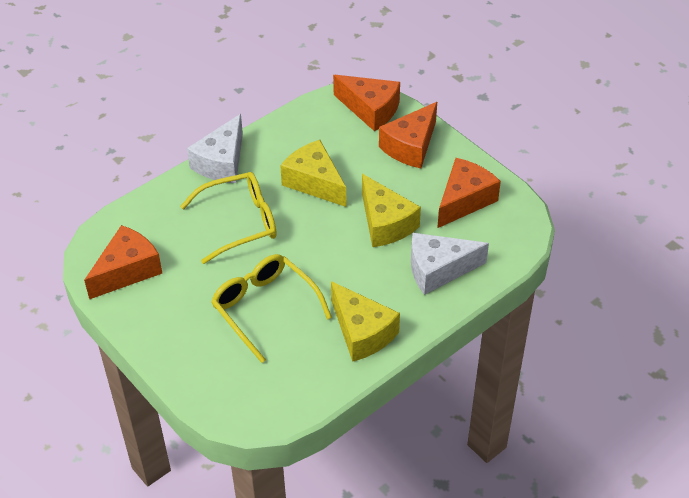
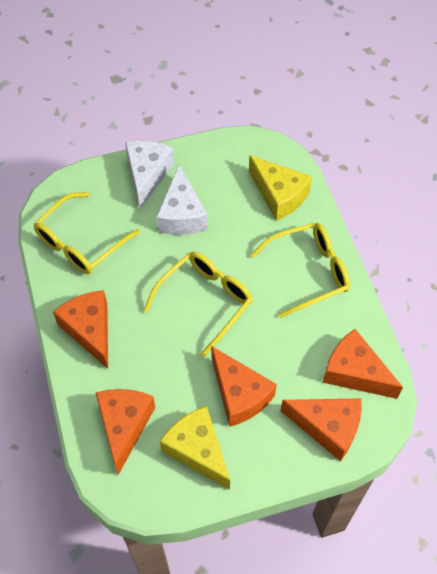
orange cheese: 4 -> 5
yellow cheese: 3 -> 2
yellow glasses: 2 -> 3

